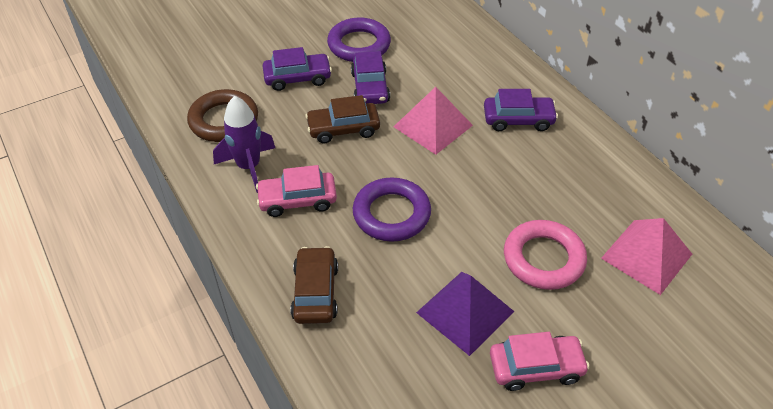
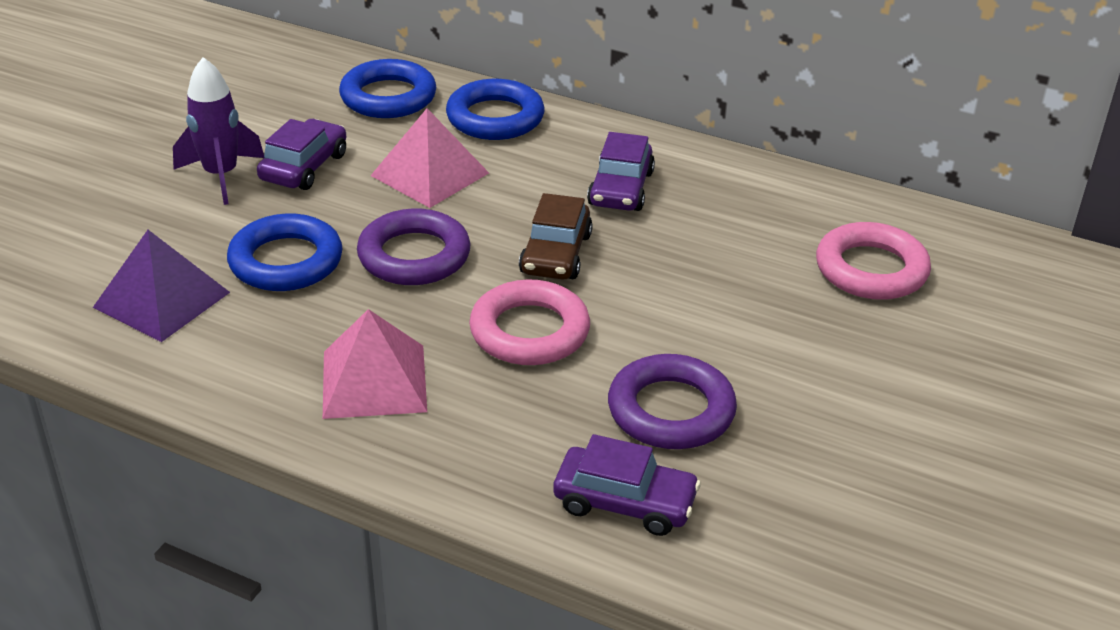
blue ring: 0 -> 3
brown car: 2 -> 1
brown ring: 1 -> 0
pink car: 2 -> 0
pink ring: 1 -> 2

